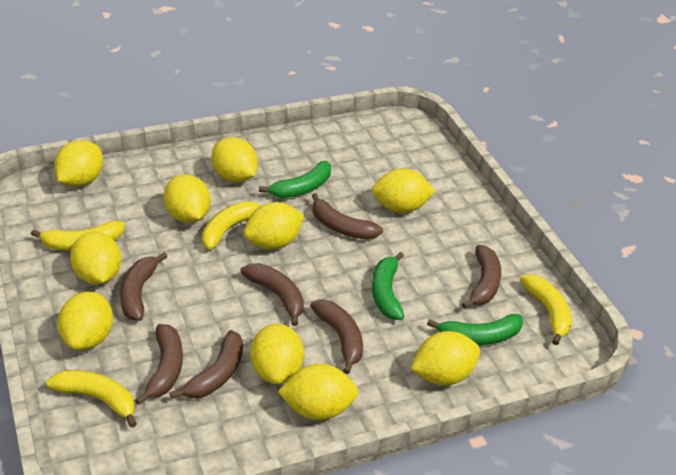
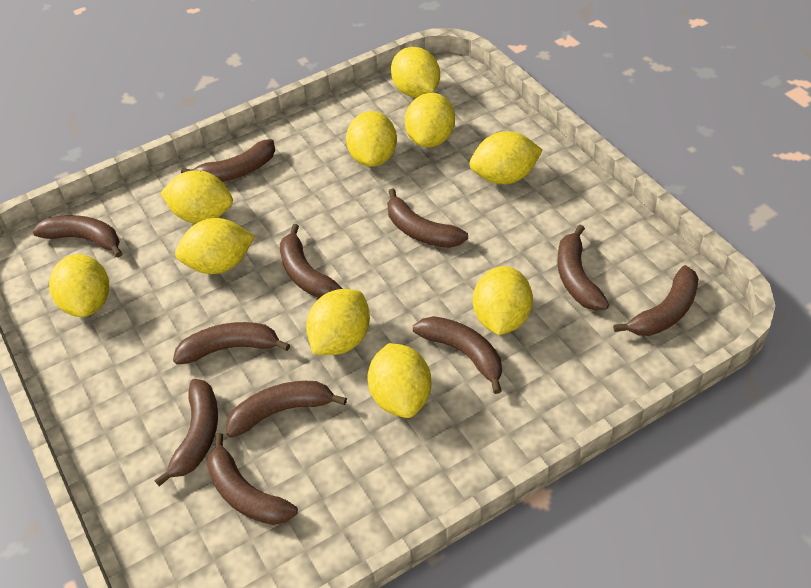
brown banana: 7 -> 11
green banana: 3 -> 0
yellow banana: 4 -> 0

